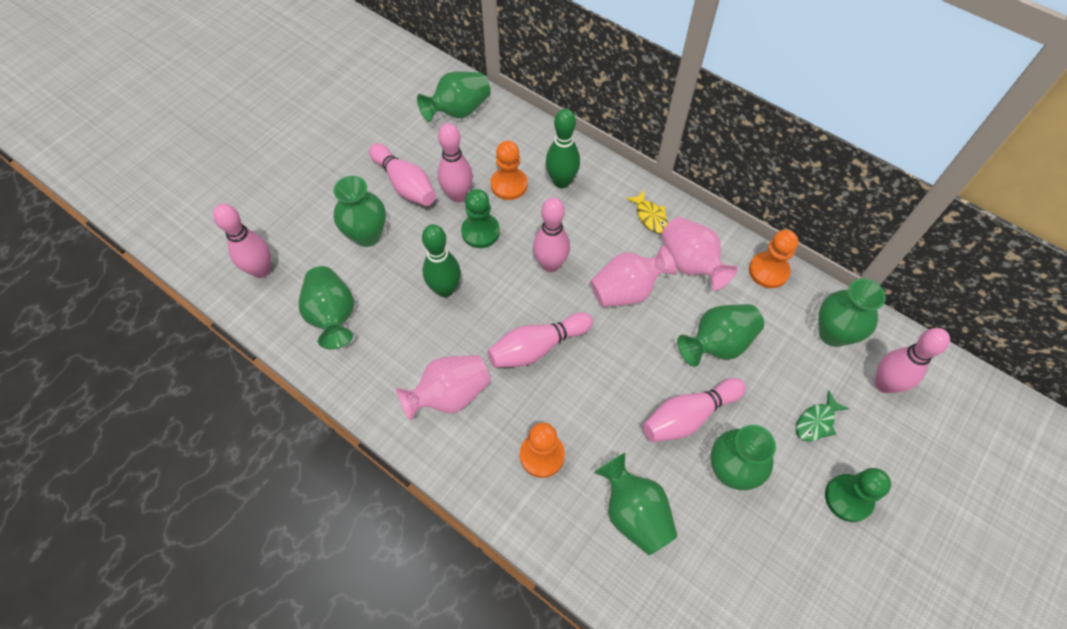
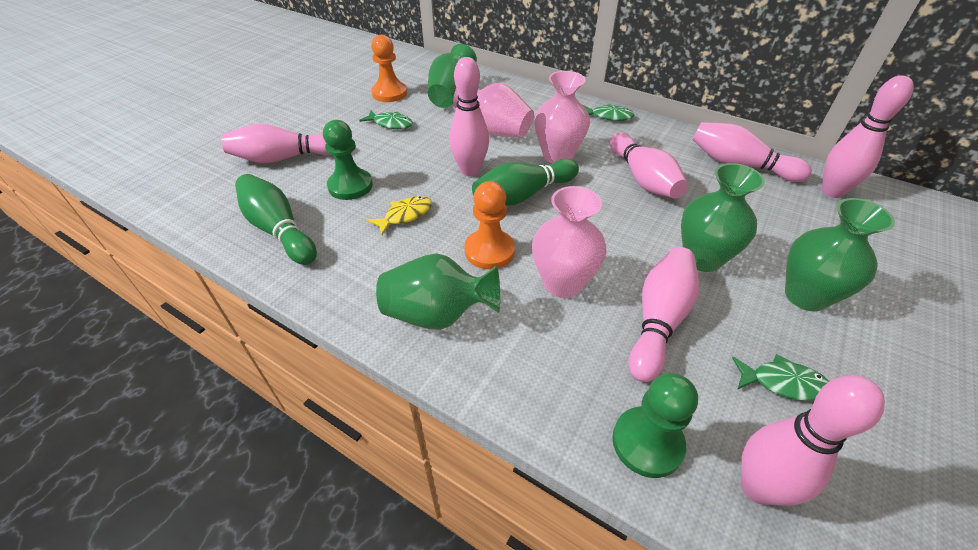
green fish: 1 -> 3
green vase: 7 -> 4
orange pawn: 3 -> 2

